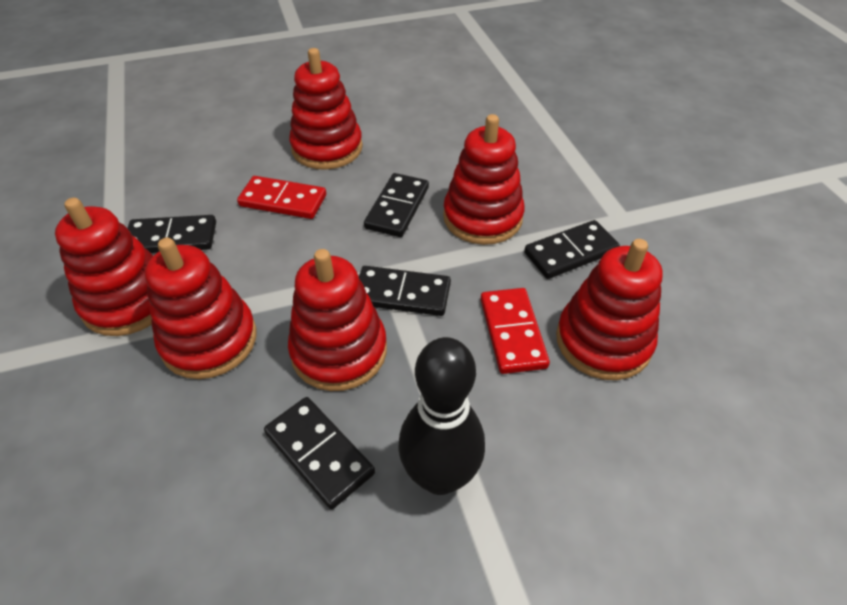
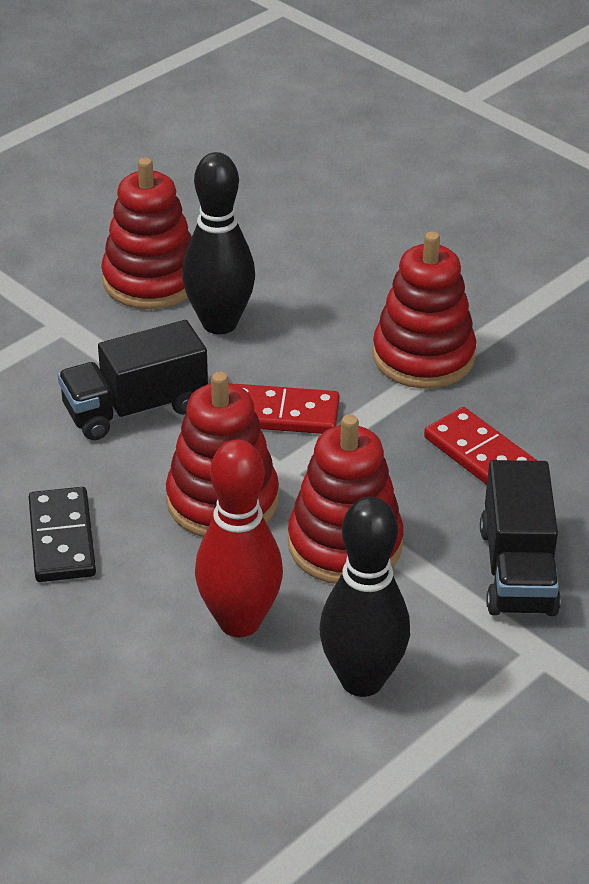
black bowling pin: 1 -> 2
black domino: 5 -> 1
black truck: 0 -> 2
red bowling pin: 0 -> 1
red stacking toy: 6 -> 4

